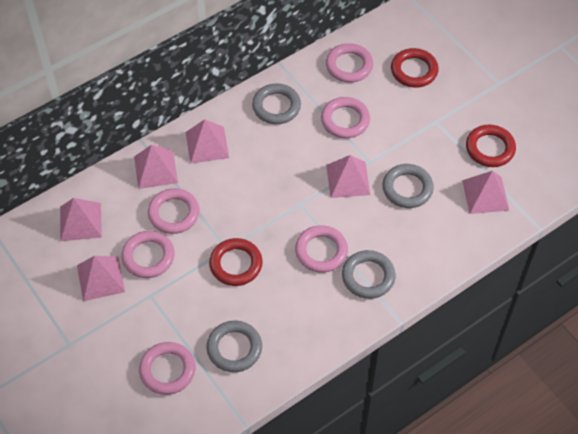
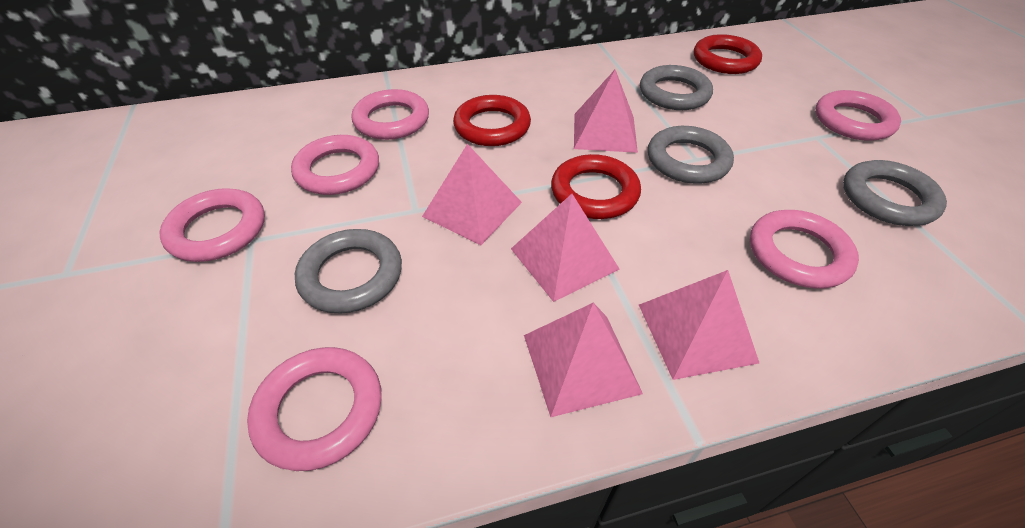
pink pyramid: 6 -> 5

